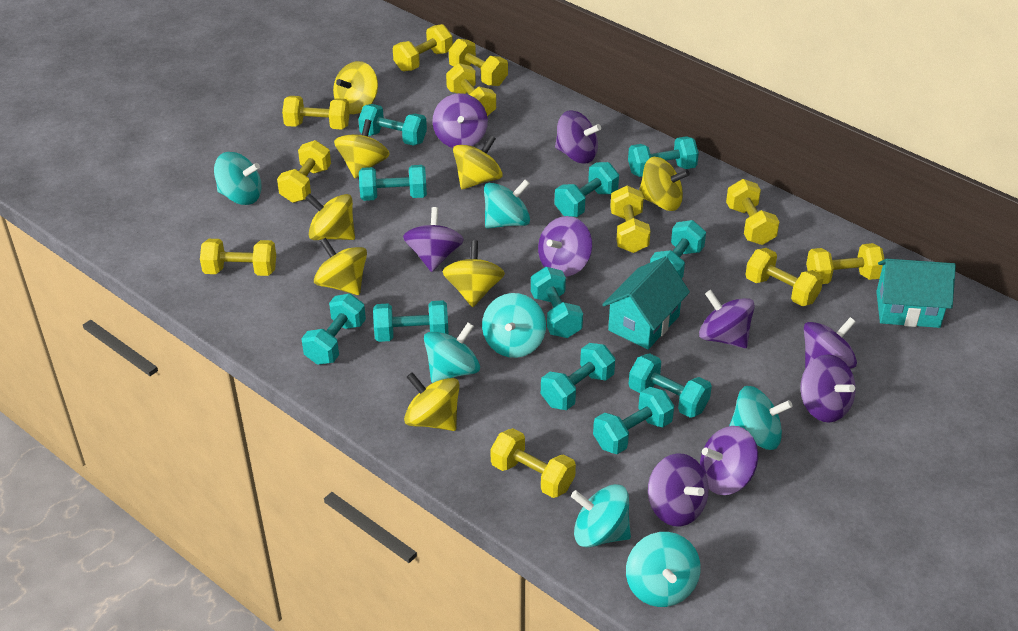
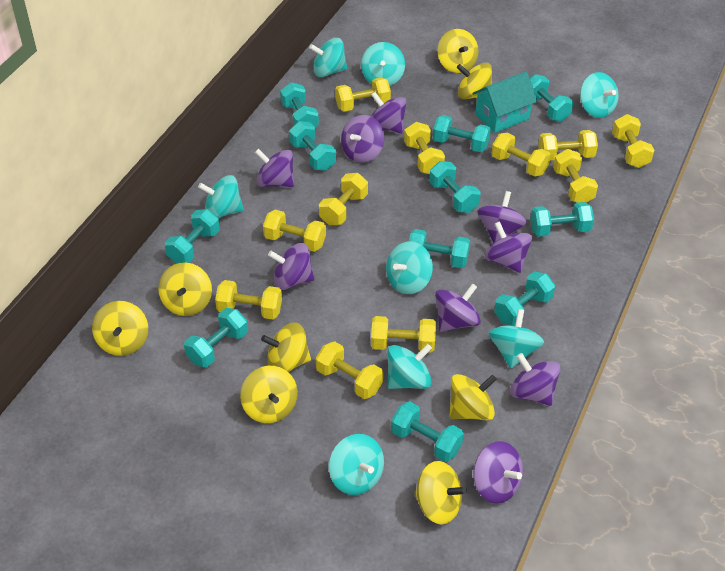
turquoise house: 2 -> 1
turquoise spinning top: 7 -> 8

